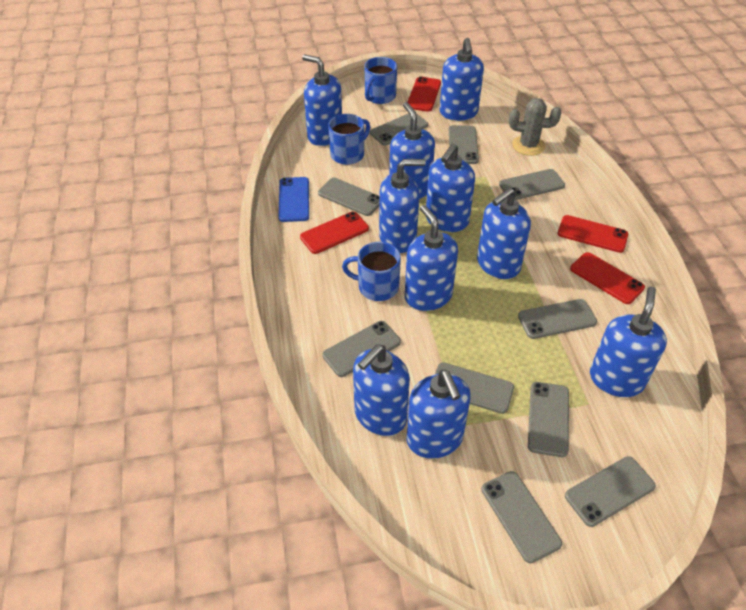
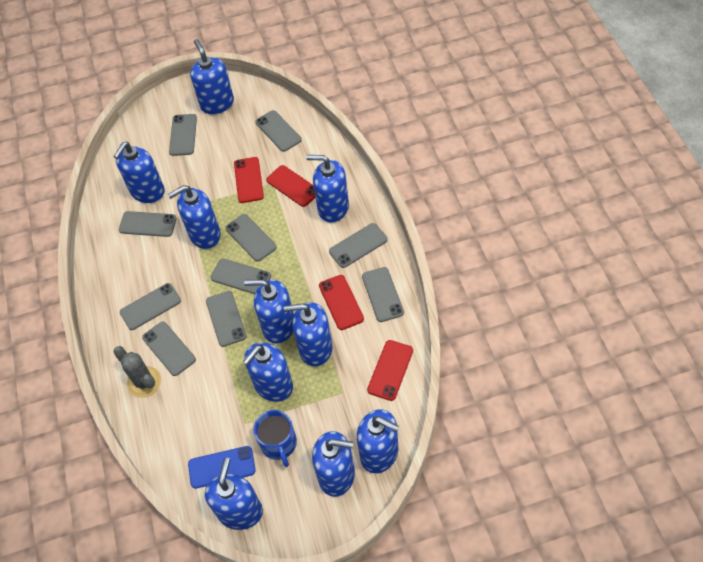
blue mug: 3 -> 1

